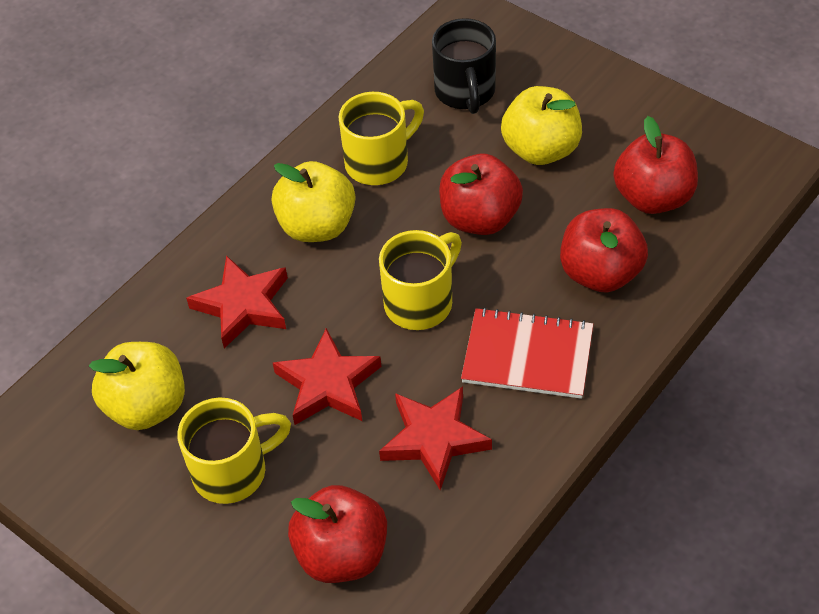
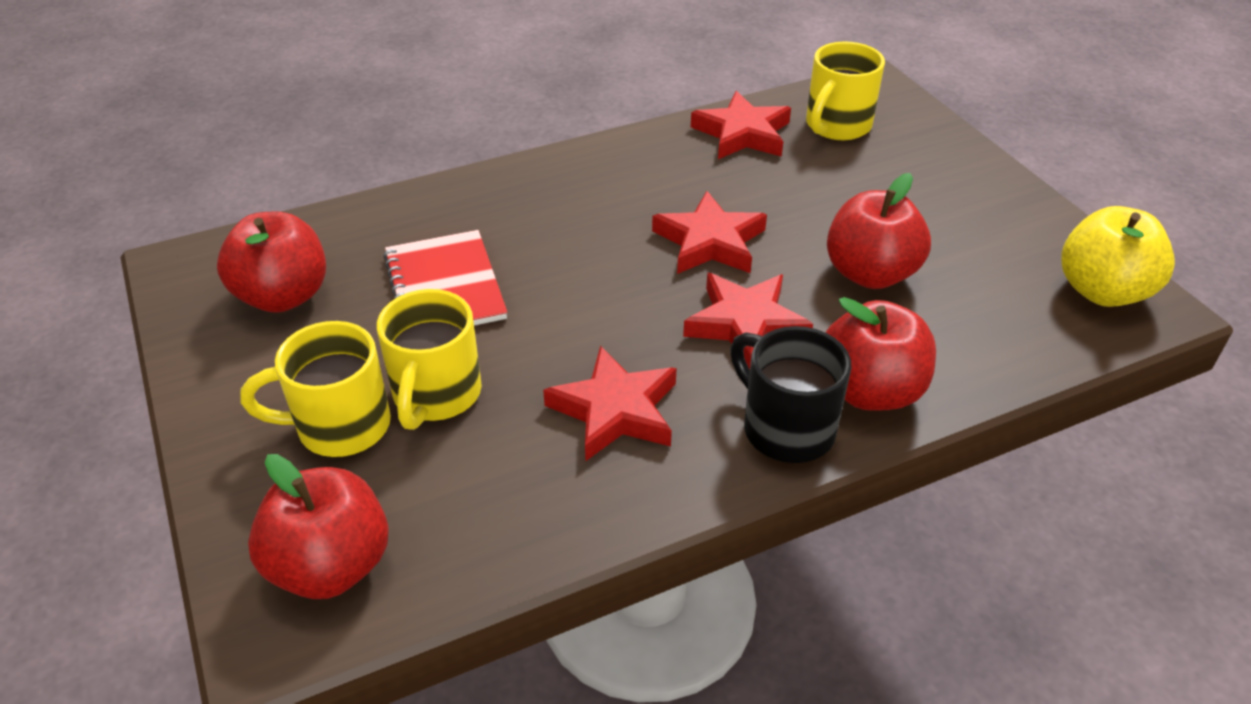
red star: 3 -> 4
yellow apple: 3 -> 1

